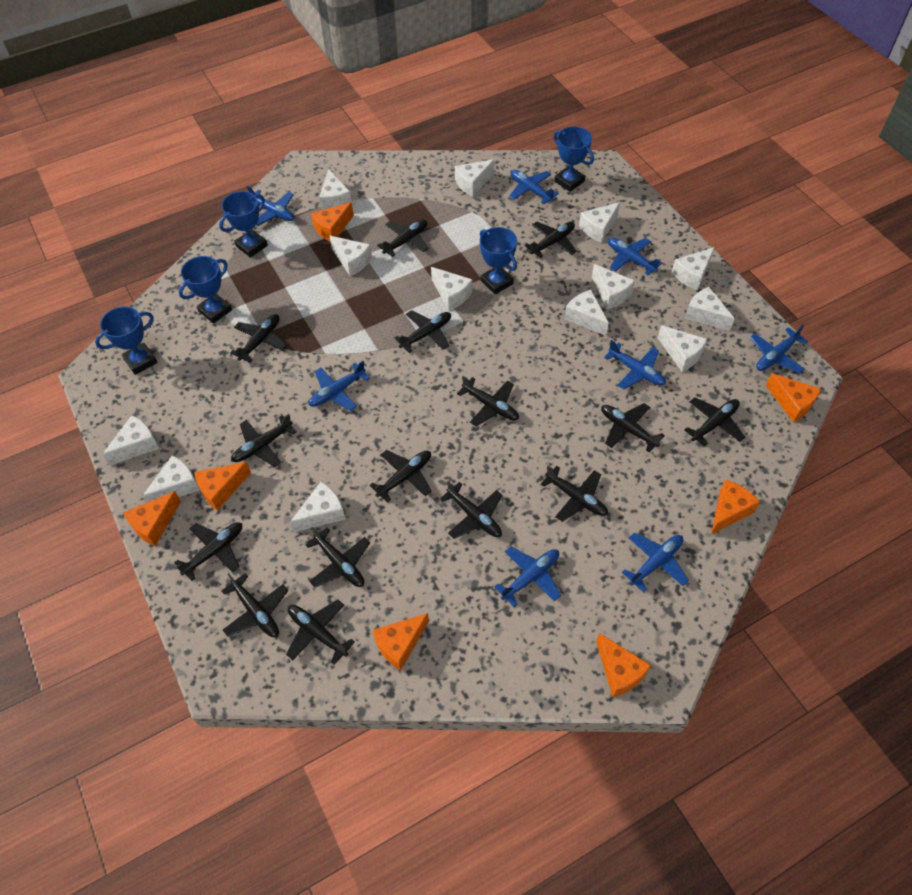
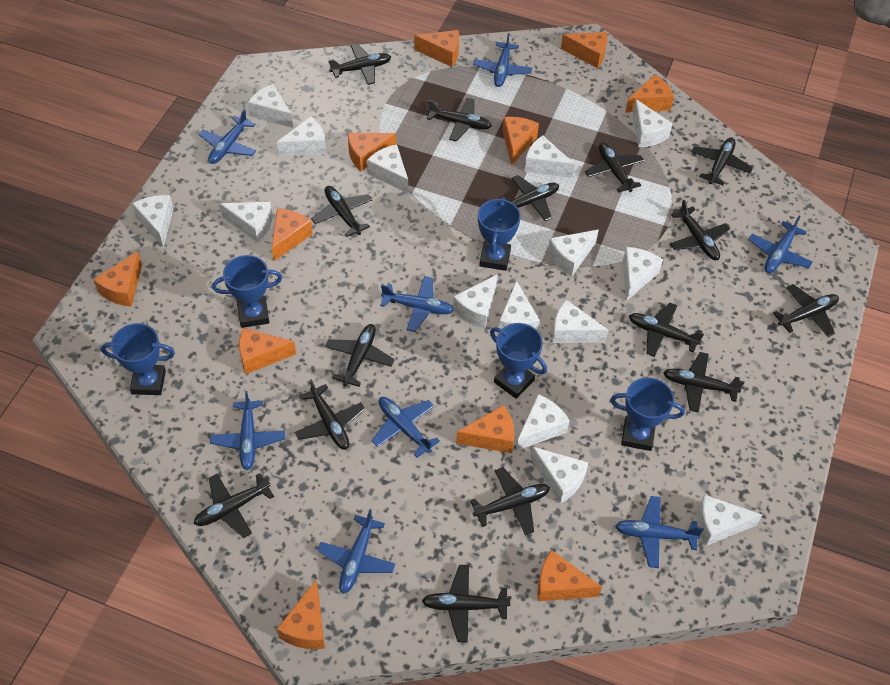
orange cheese: 7 -> 11
white cheese: 13 -> 15

